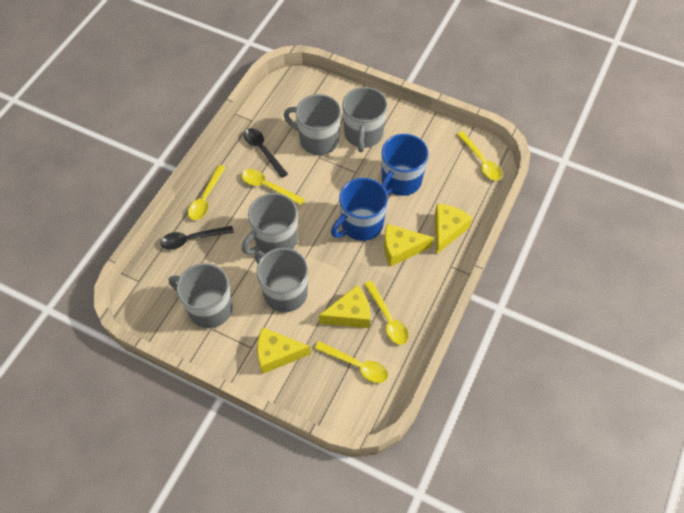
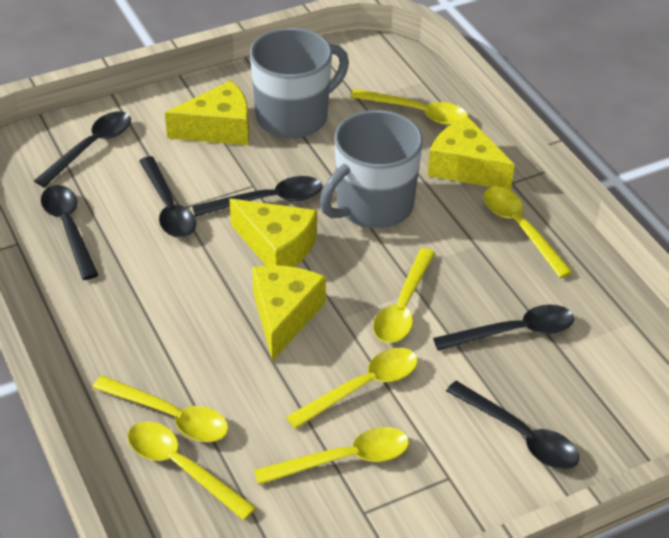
black spoon: 2 -> 6
blue mug: 2 -> 0
grey mug: 5 -> 2
yellow spoon: 5 -> 7

